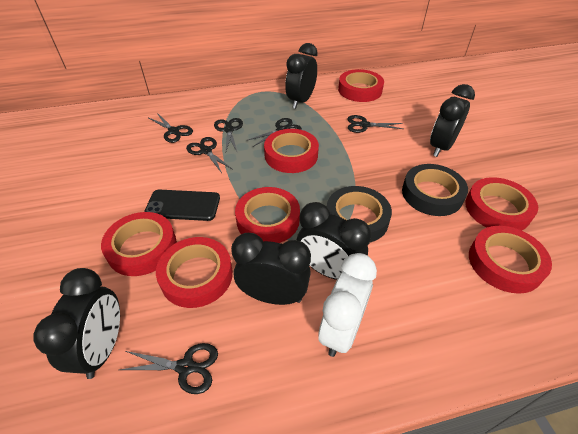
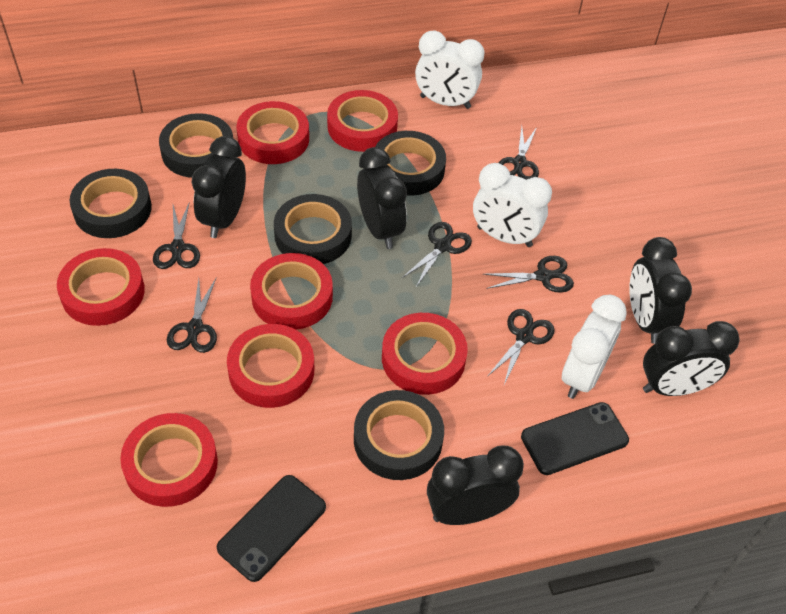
black phone: 1 -> 2
black tape: 2 -> 5
white clock: 1 -> 3

